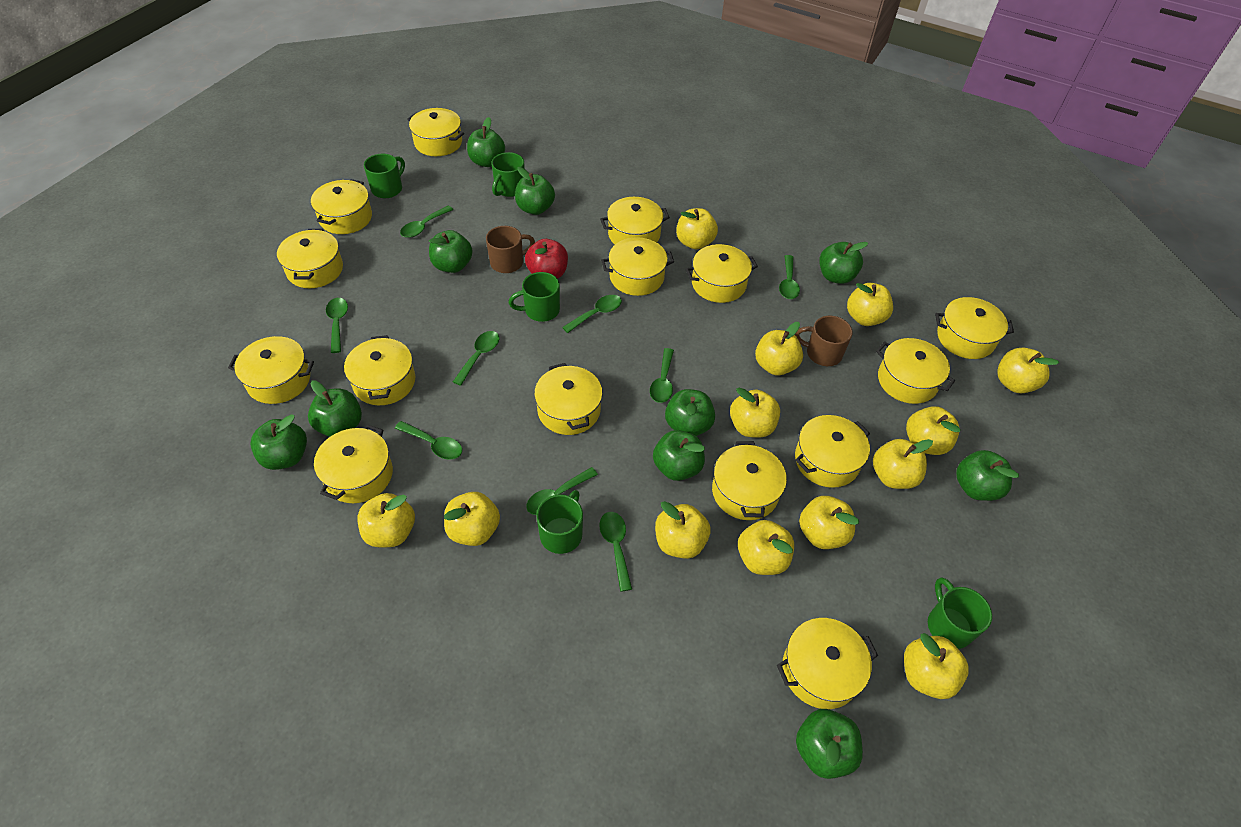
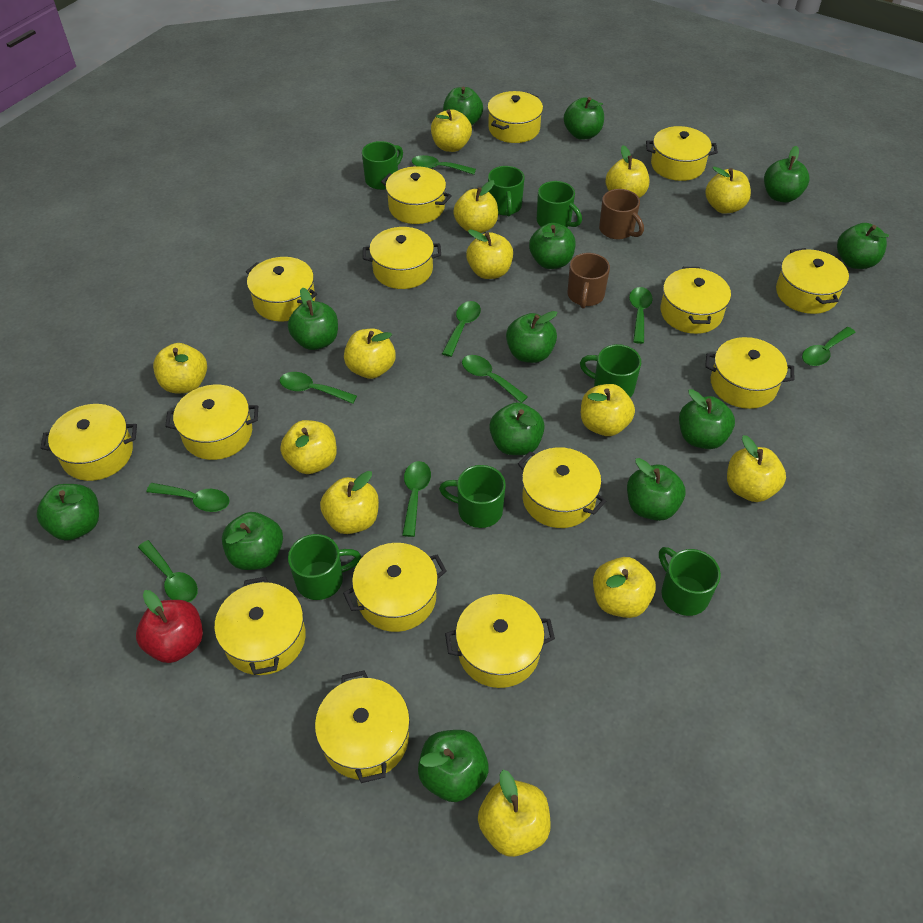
green apple: 10 -> 13
green mug: 5 -> 7

